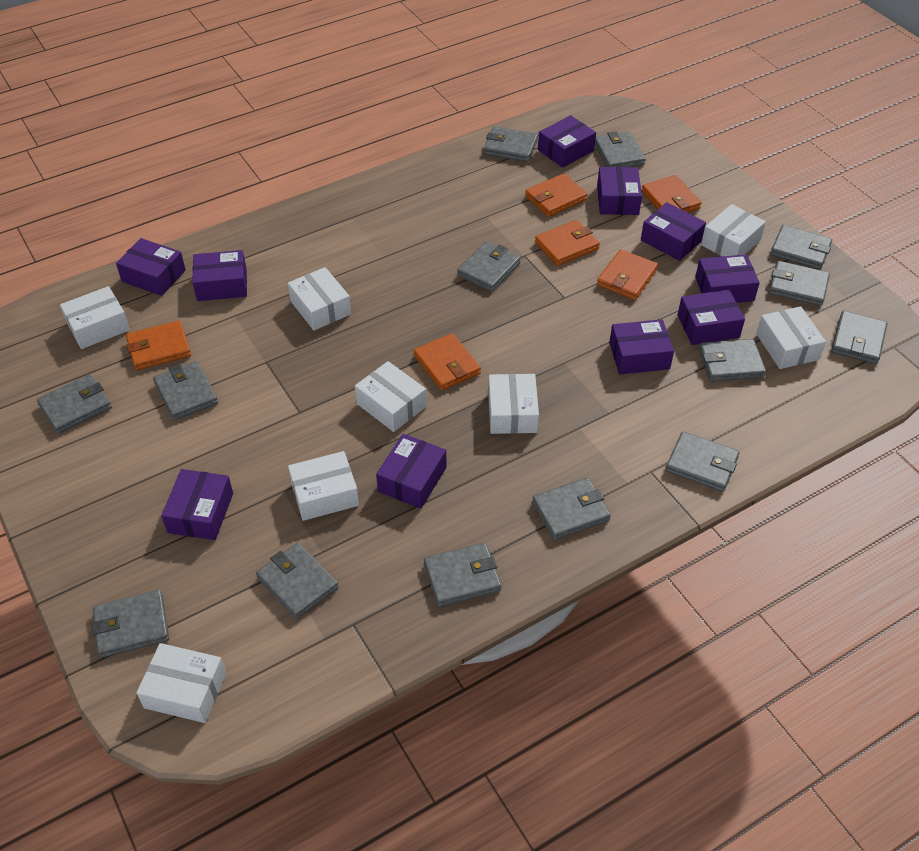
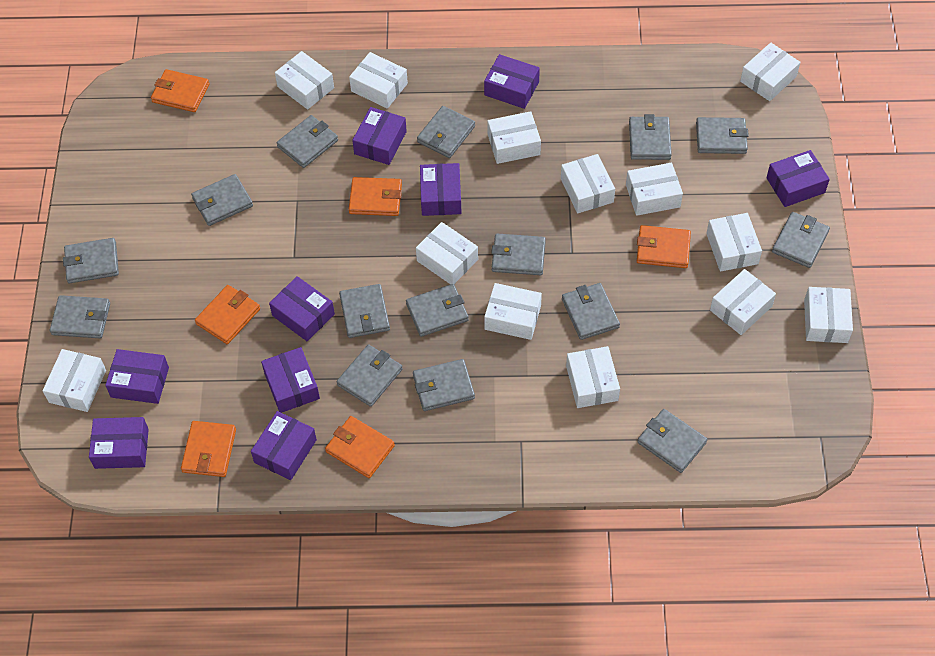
grey wallet: 14 -> 15
purple box: 10 -> 9
white box: 8 -> 13

